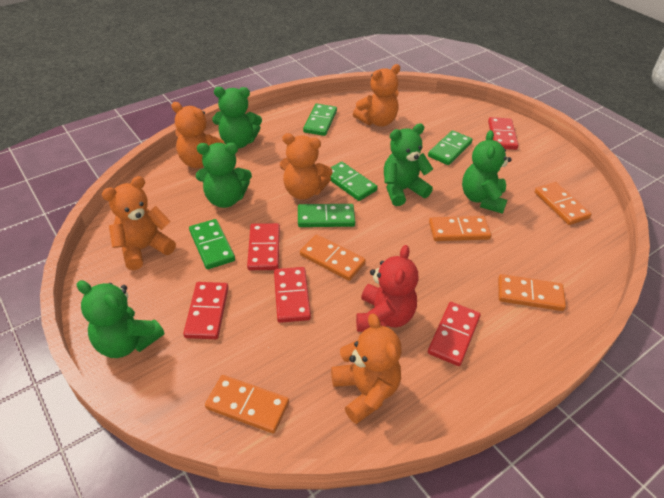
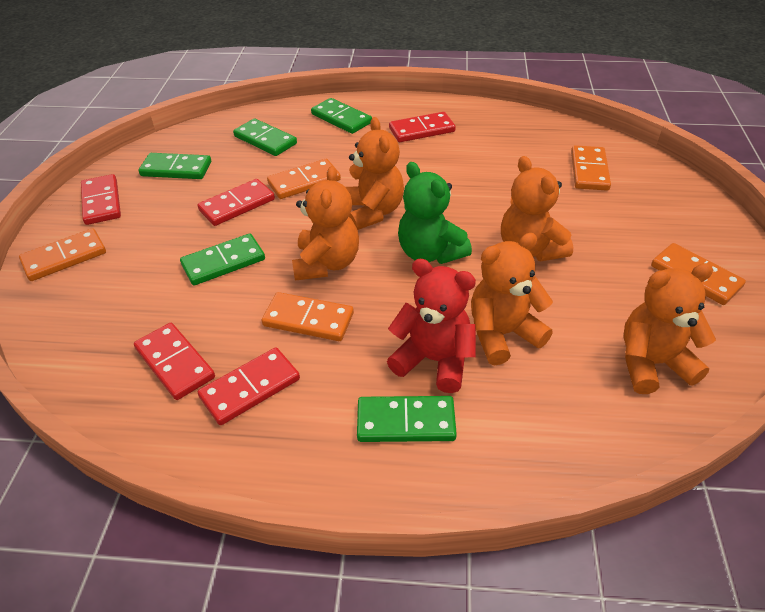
green teddy bear: 5 -> 1

